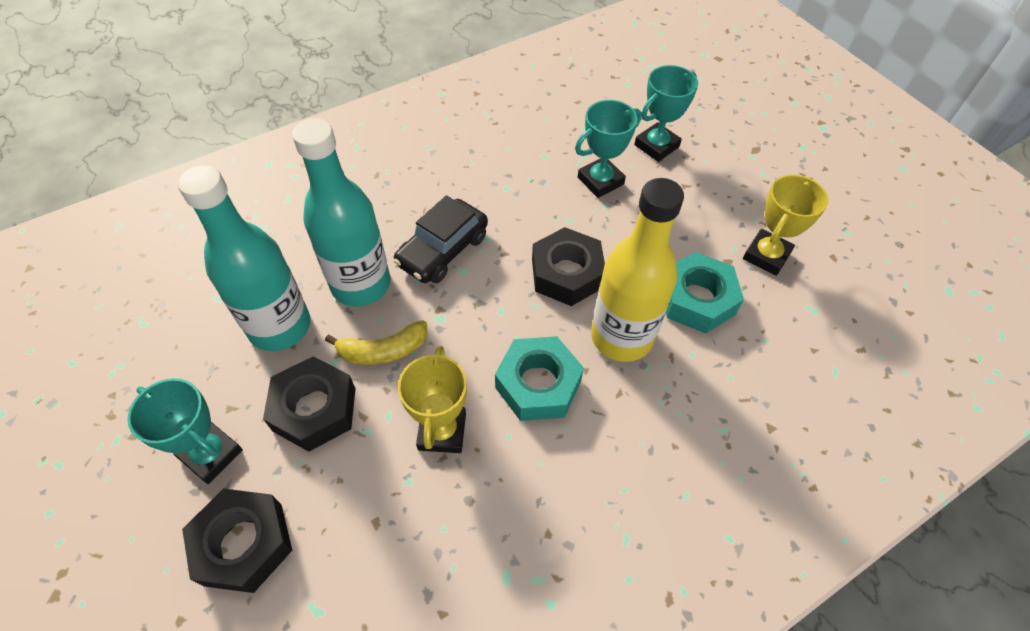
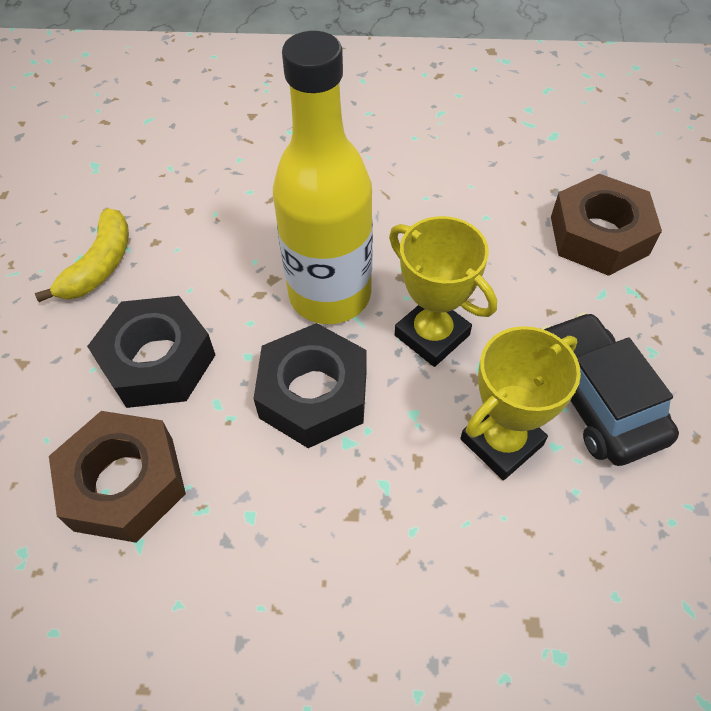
black nut: 3 -> 2
brown nut: 0 -> 2
turquoise bottle: 2 -> 0
turquoise nut: 2 -> 0
turquoise trophy: 3 -> 0

